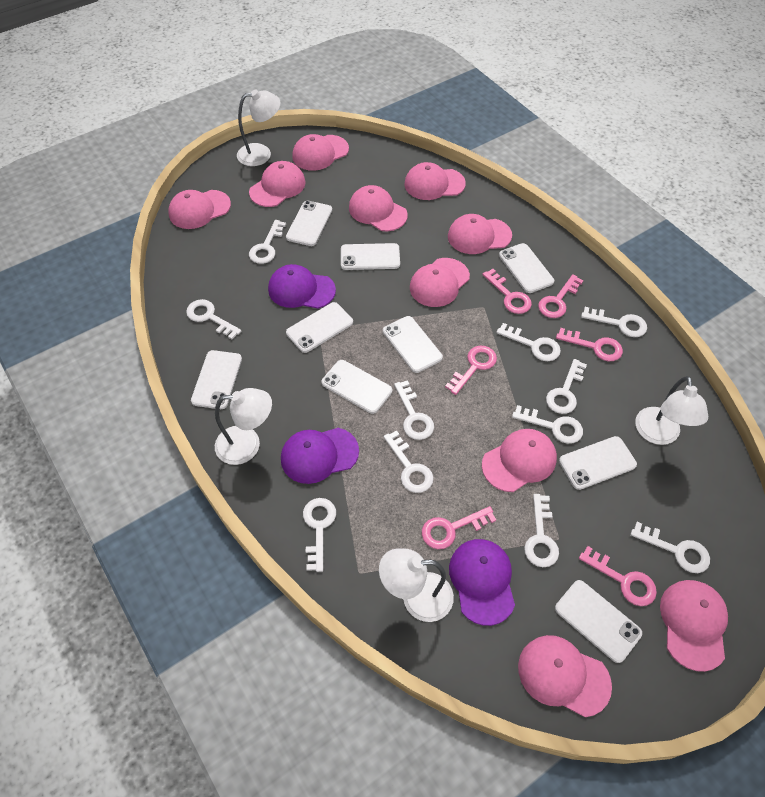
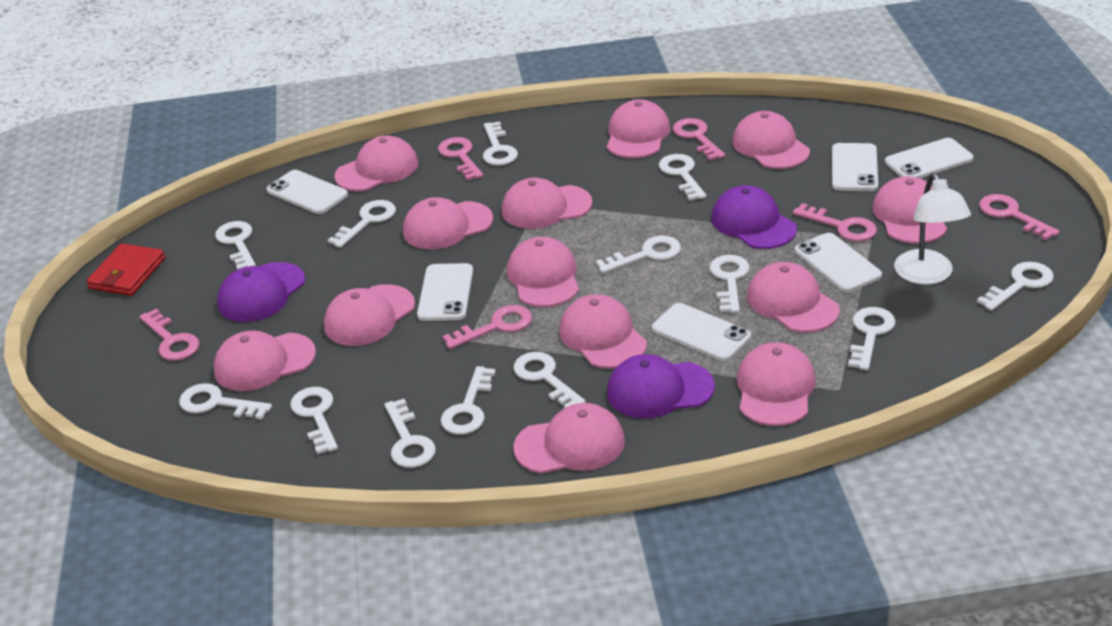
pink cap: 10 -> 13
red wallet: 0 -> 1
white key: 11 -> 13
white lamp: 4 -> 1
white phone: 9 -> 6

